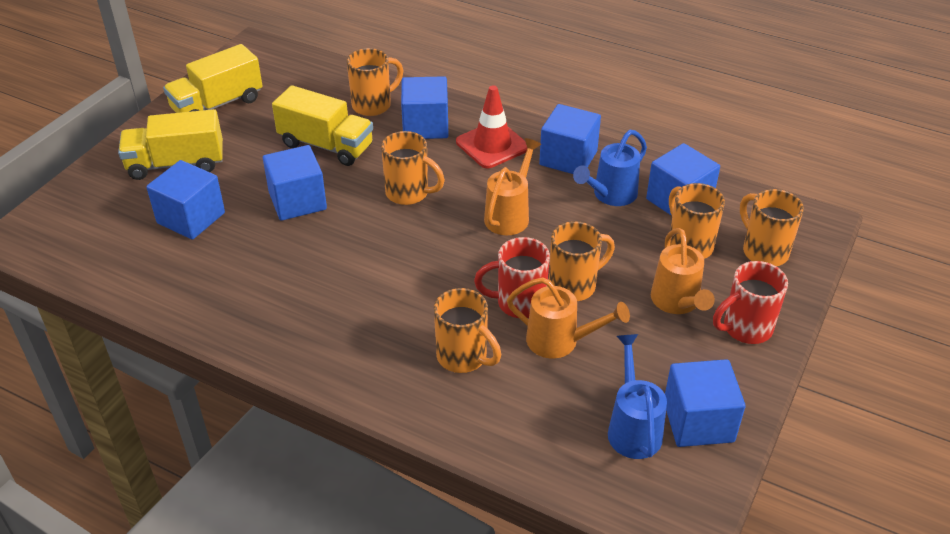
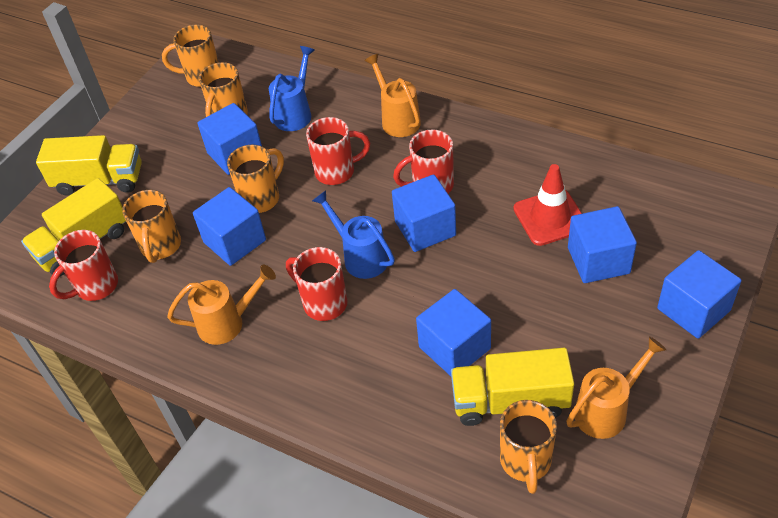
orange mug: 6 -> 5
red mug: 2 -> 4

